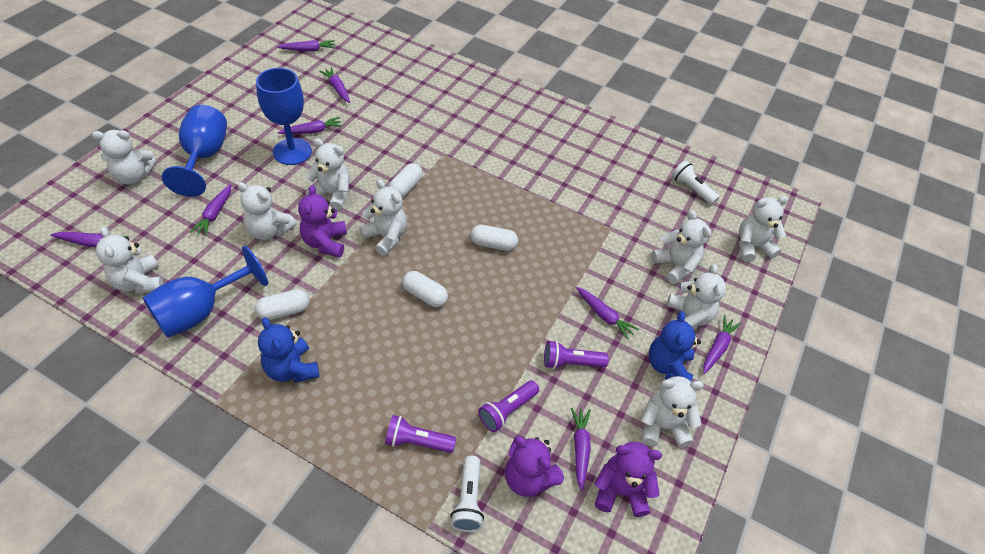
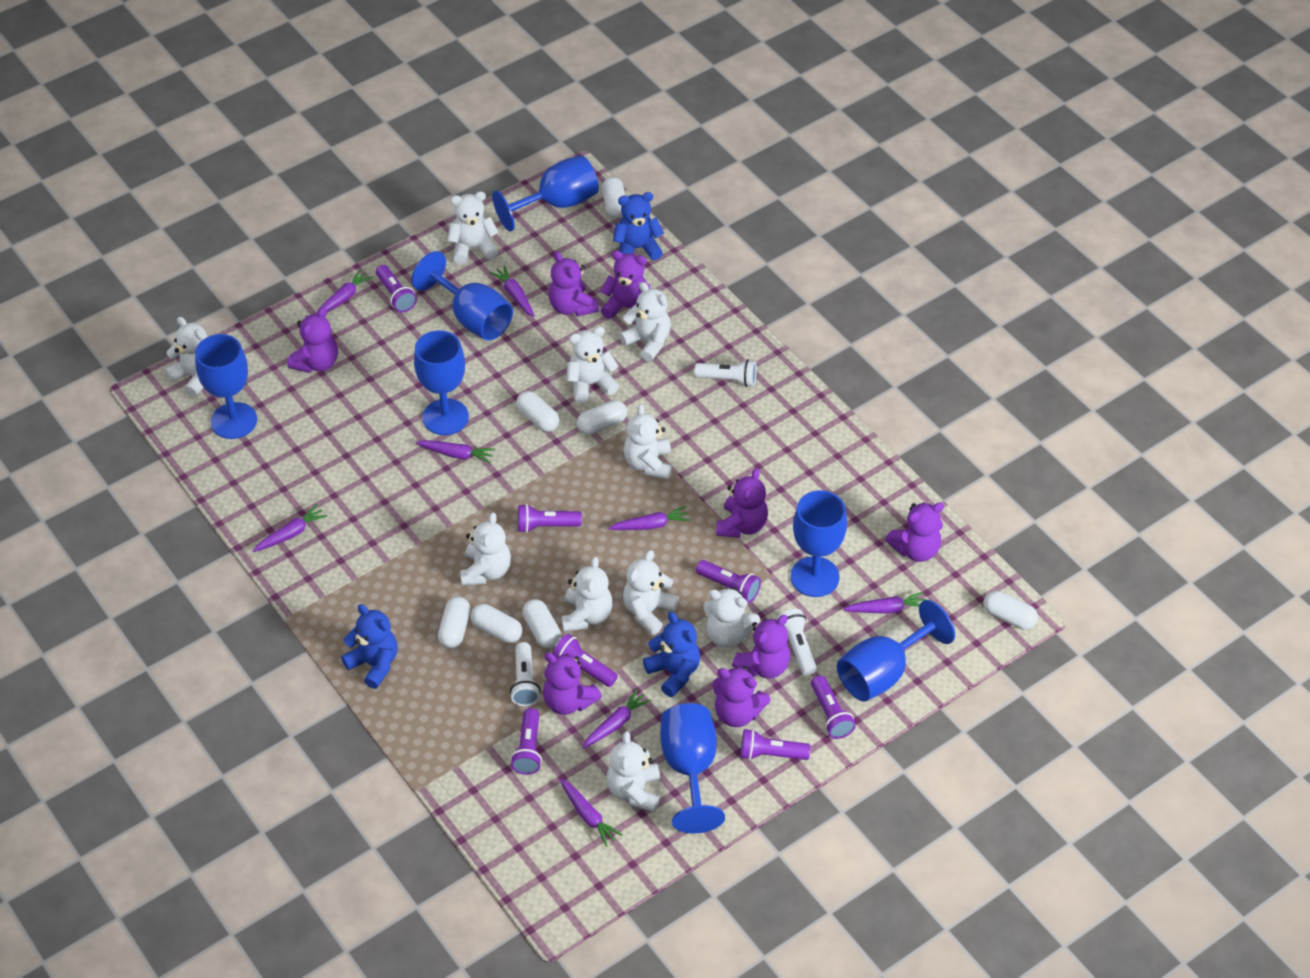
blue goblet: 3 -> 7
blue teddy bear: 2 -> 3
purple flashlight: 3 -> 7
purple teddy bear: 3 -> 8
white capsule: 4 -> 7
white flashlight: 2 -> 3
white teddy bear: 9 -> 10

